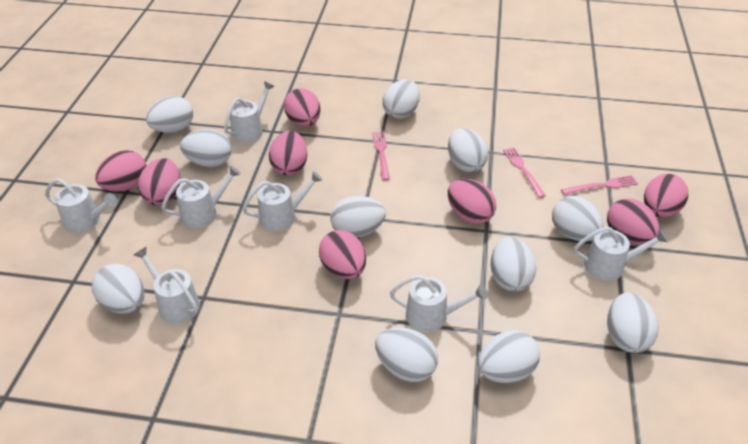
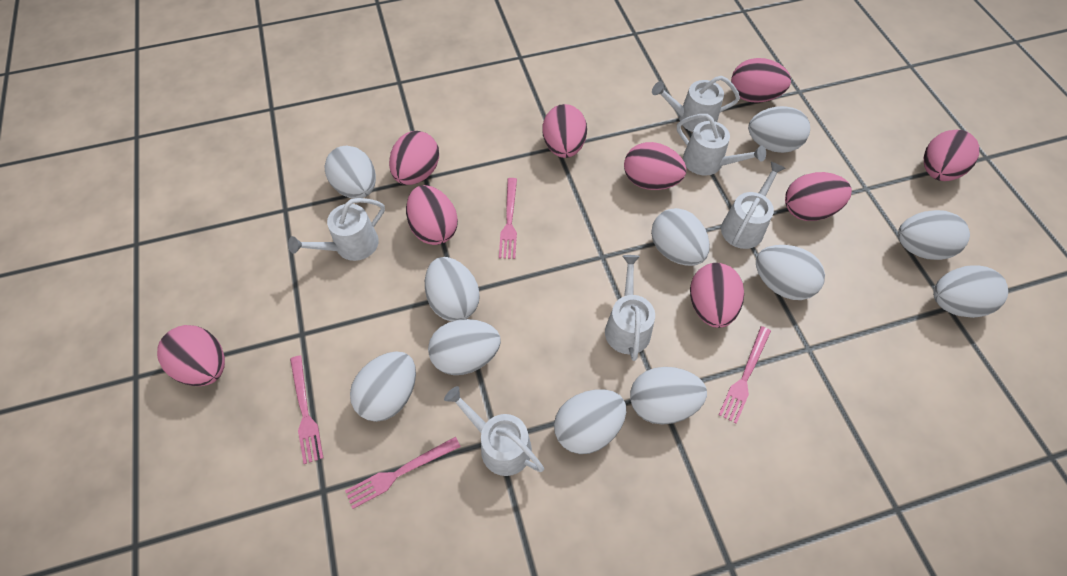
pink egg: 8 -> 9
pink fork: 3 -> 4
white watering can: 7 -> 6

